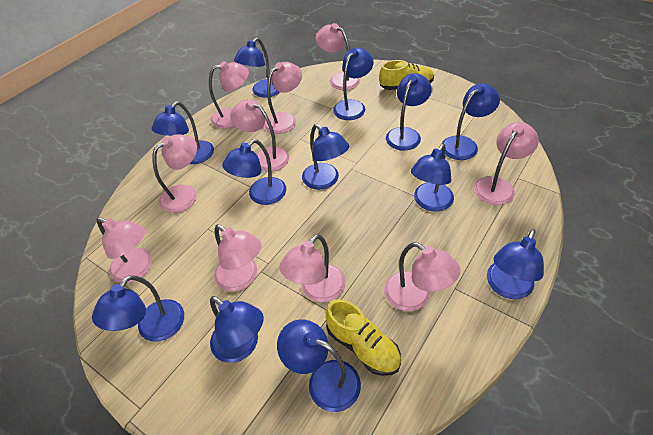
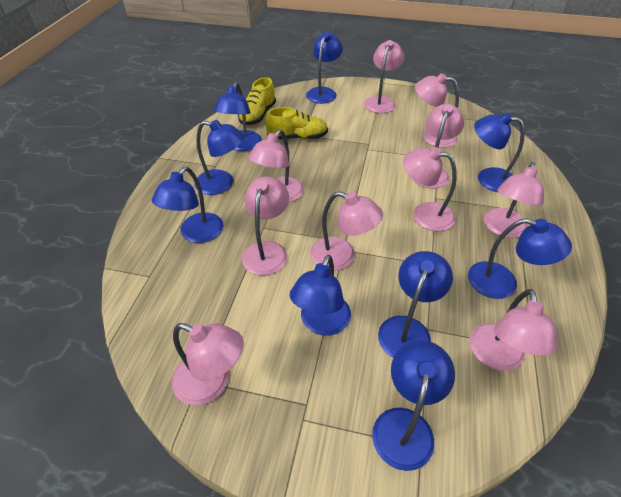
blue lamp: 12 -> 9

